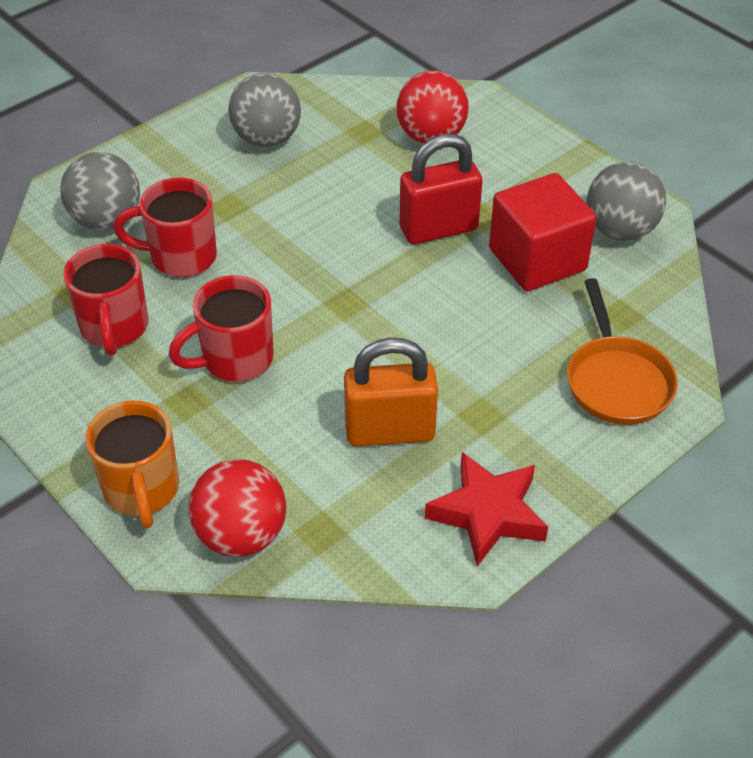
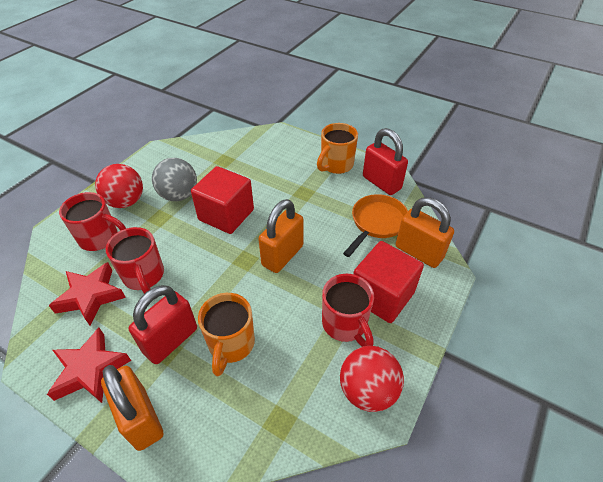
grey ball: 3 -> 1
orange mug: 1 -> 2
orange padlock: 1 -> 3
red cube: 1 -> 2
red padlock: 1 -> 2
red star: 1 -> 2

